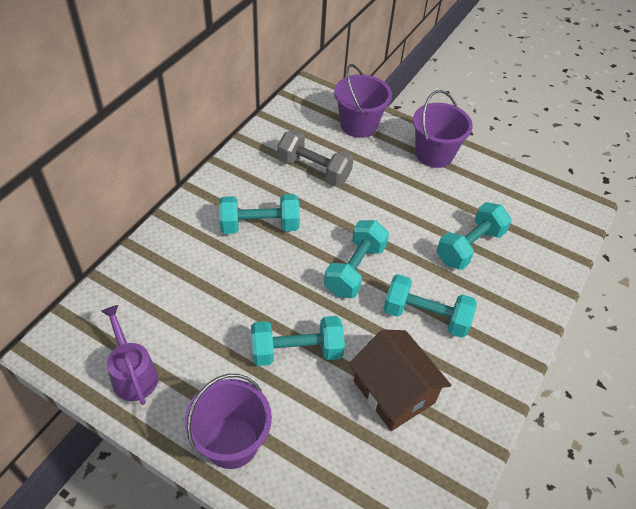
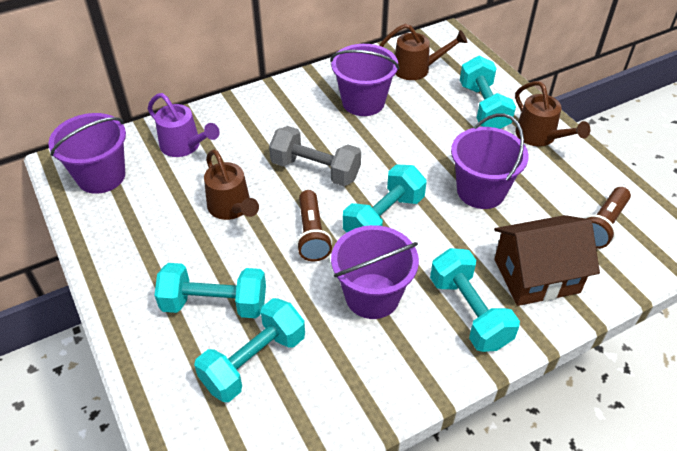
brown flashlight: 0 -> 2
brown watering can: 0 -> 3
purple bucket: 3 -> 4

